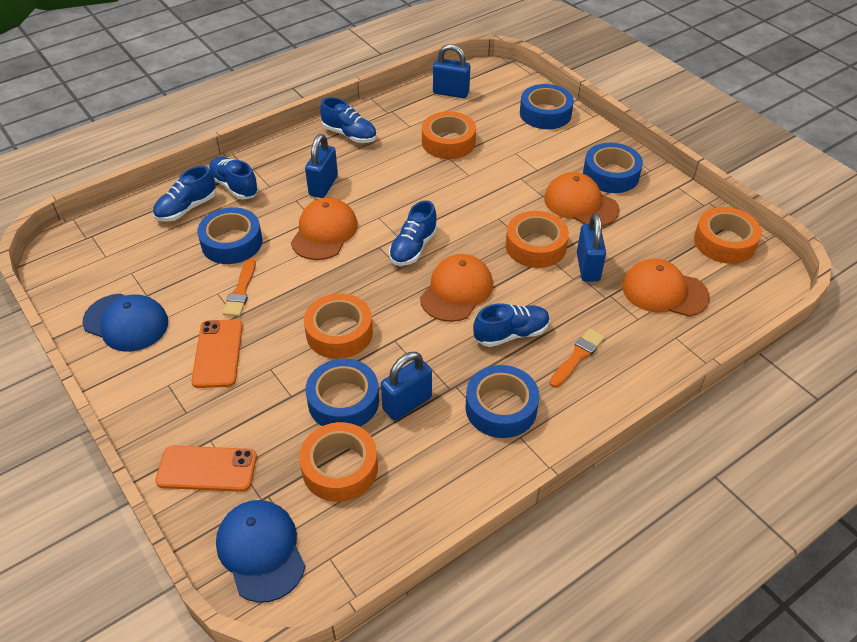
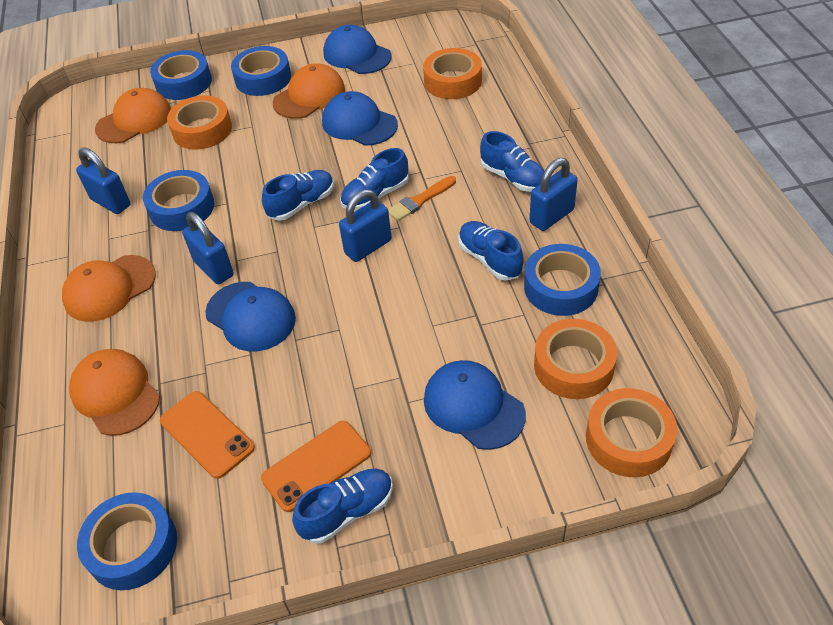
blue cap: 2 -> 4
orange brush: 2 -> 1
orange tape: 5 -> 4

